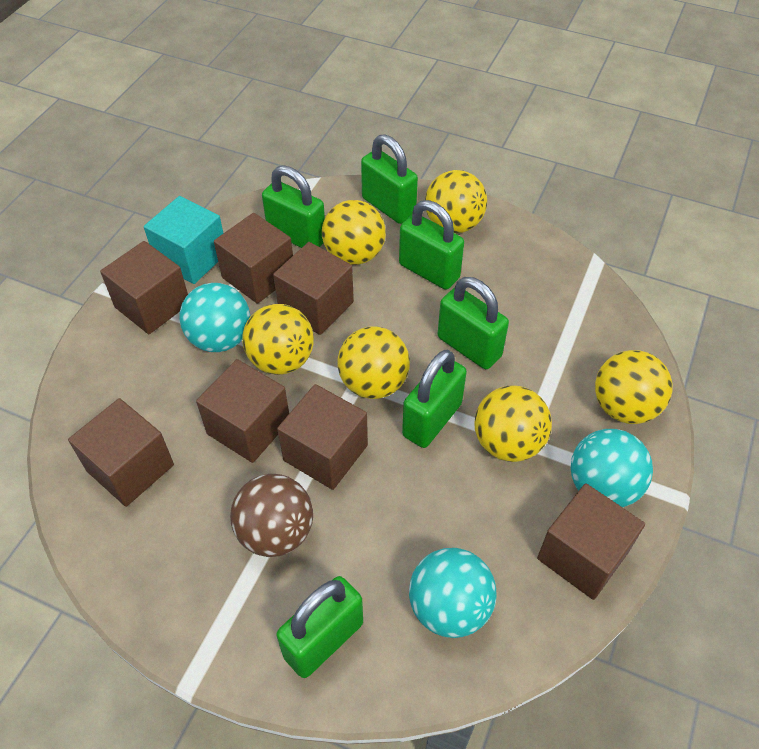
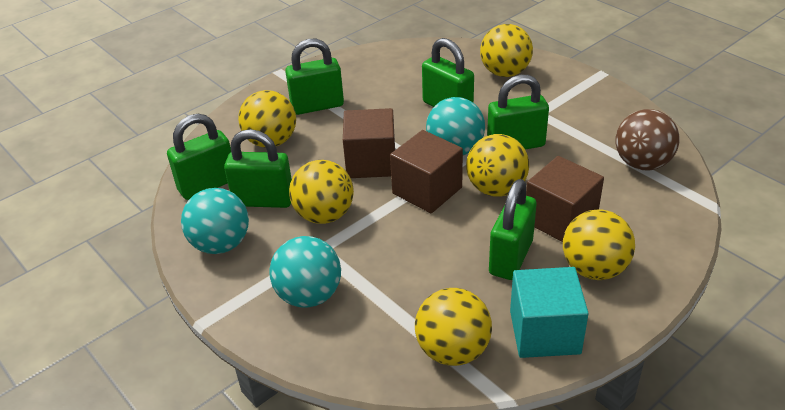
brown cube: 7 -> 3

